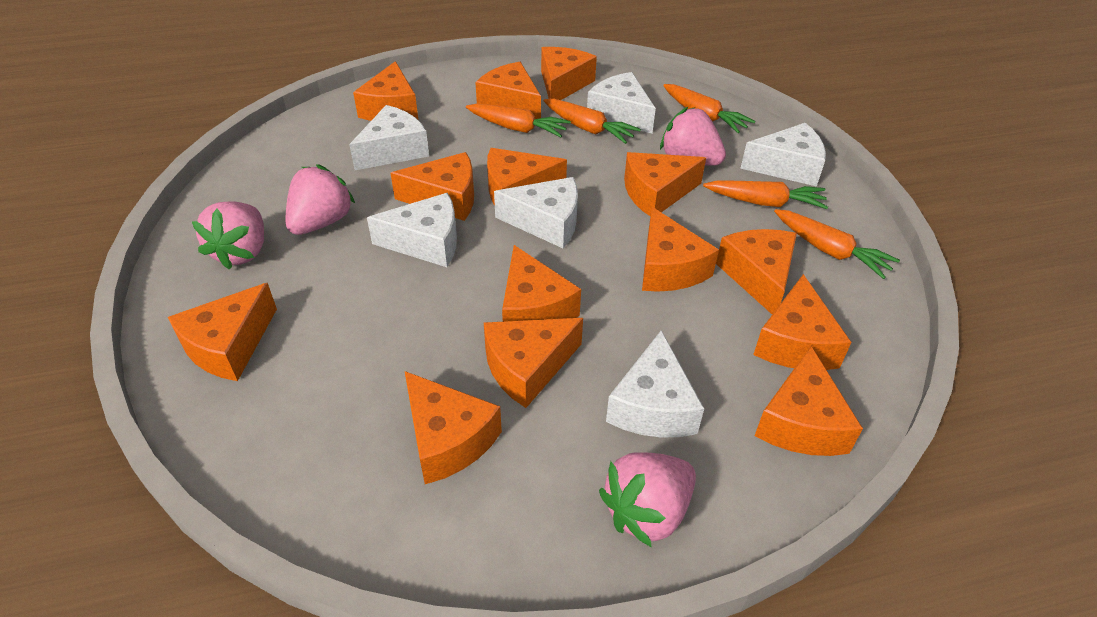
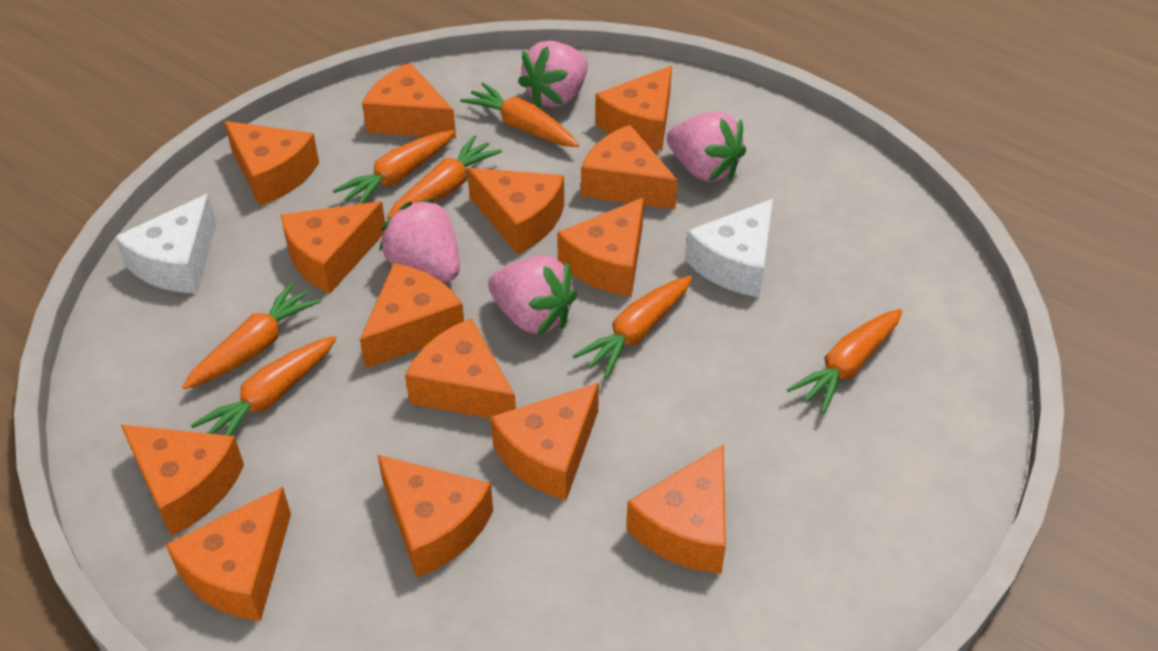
orange carrot: 5 -> 7
white cheese: 6 -> 2

